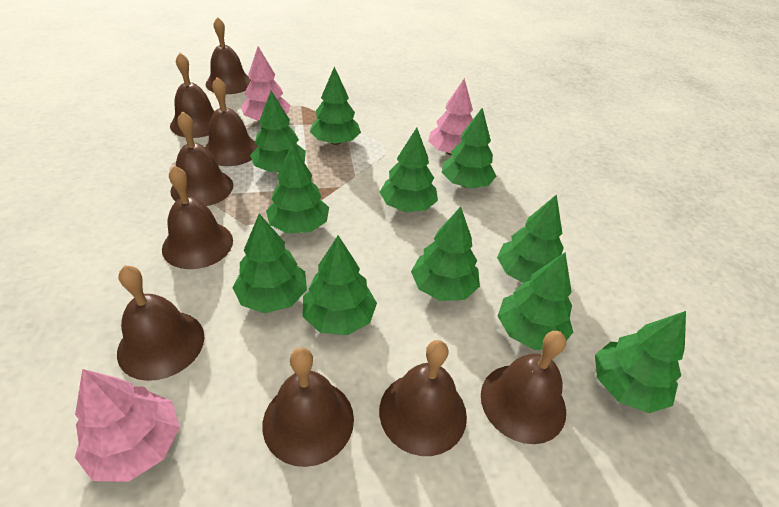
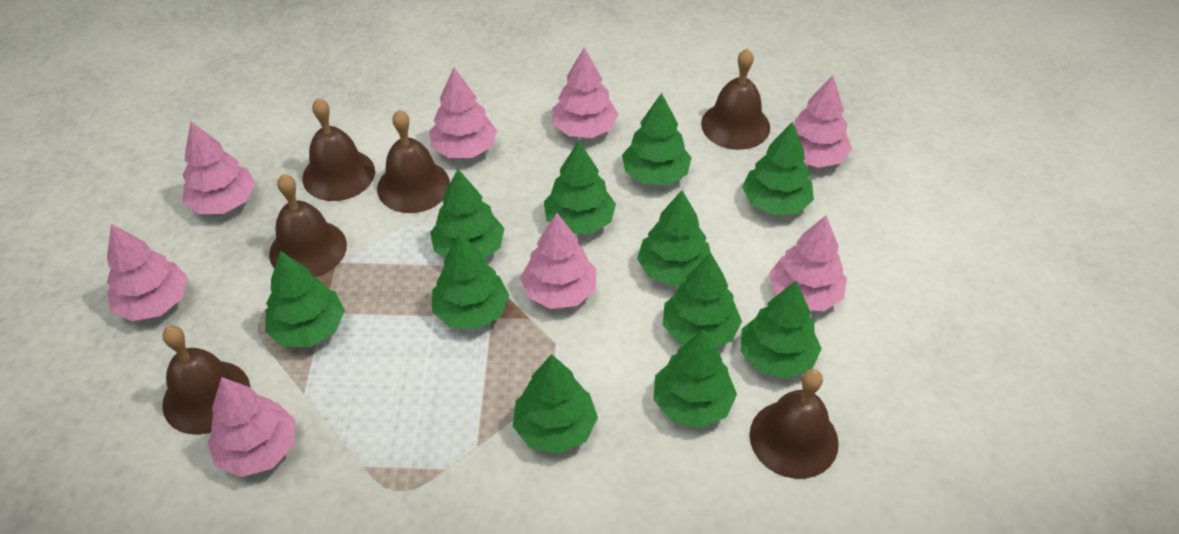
brown bell: 9 -> 6
pink tree: 3 -> 8

